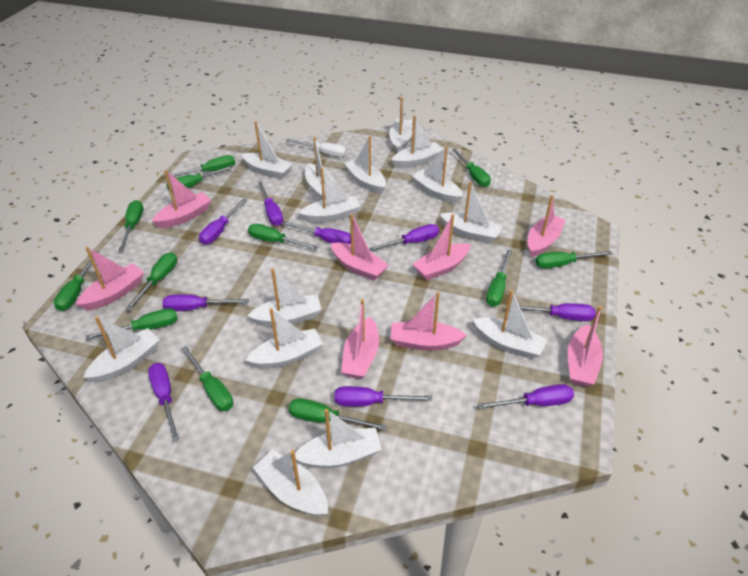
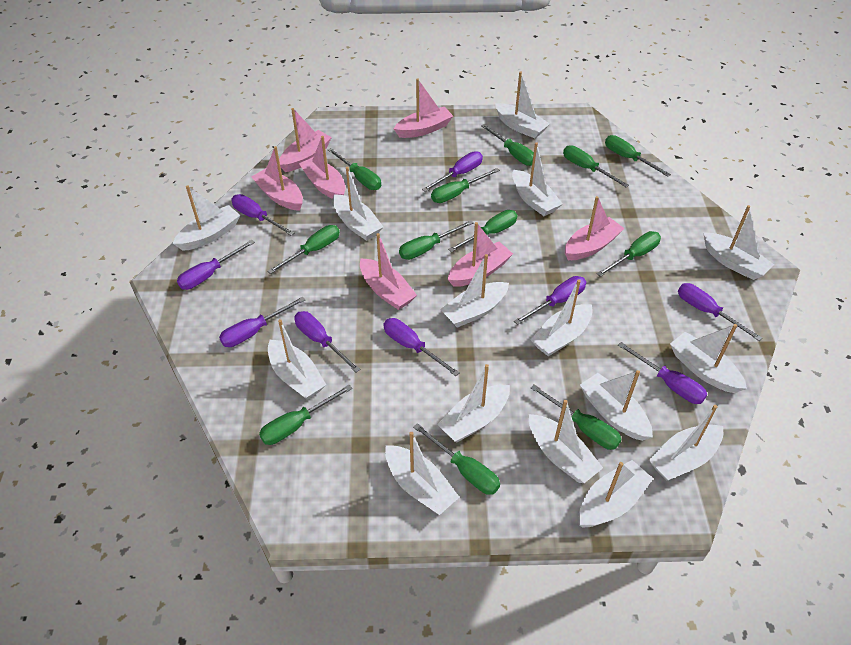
pink boat: 8 -> 7
white boat: 14 -> 15
white screwdriver: 1 -> 0

